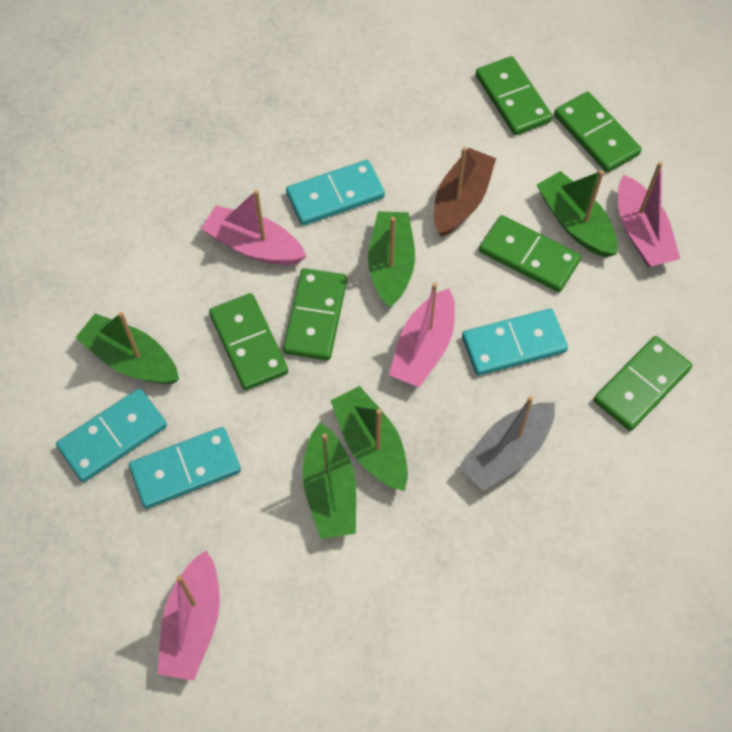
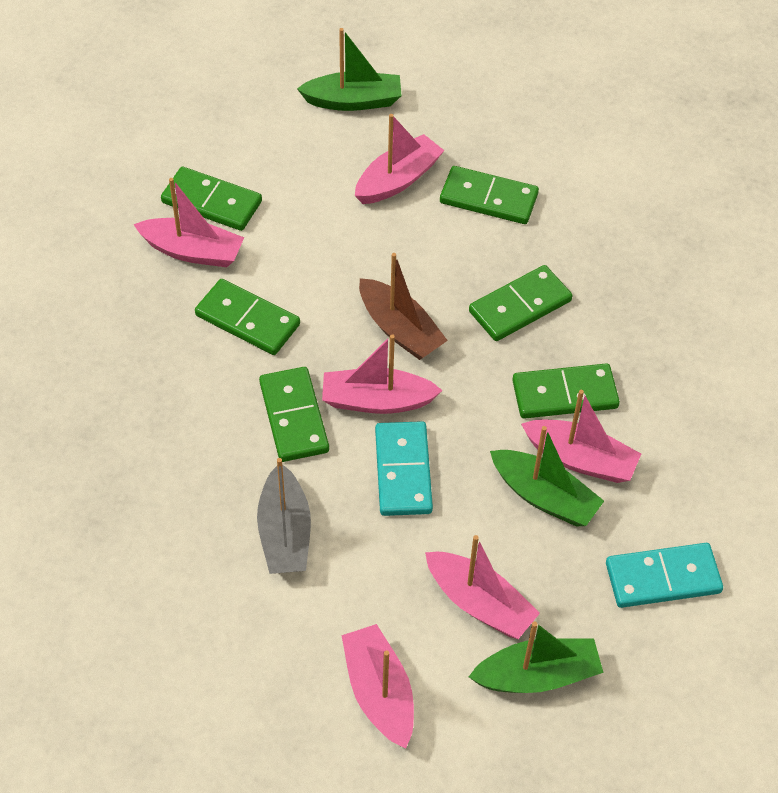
green boat: 5 -> 3
pink boat: 4 -> 6
turquoise domino: 4 -> 2

